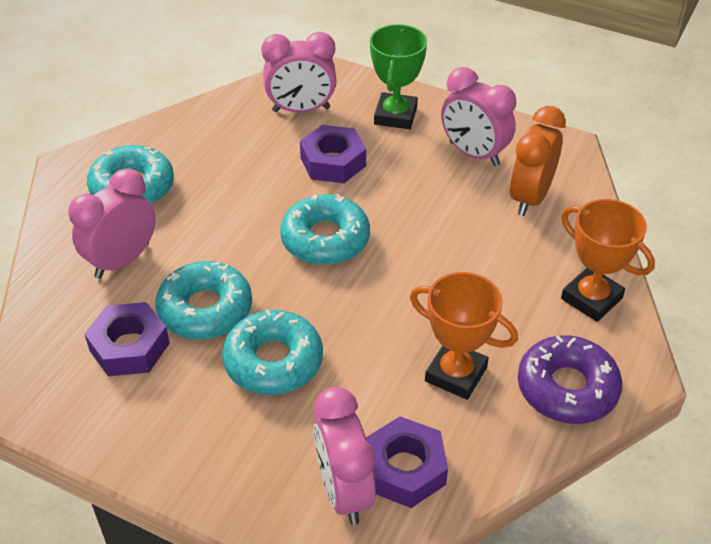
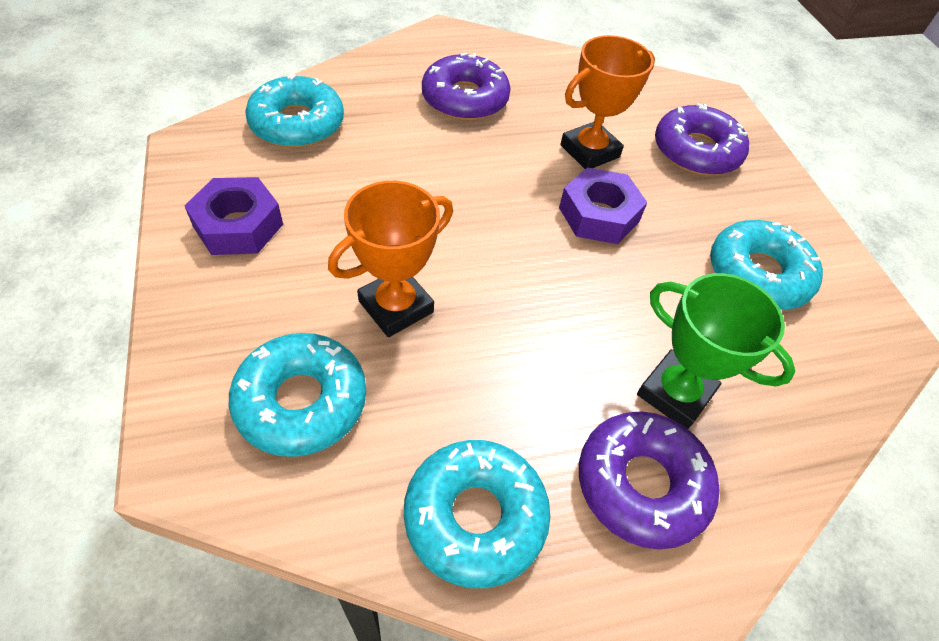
orange clock: 1 -> 0
pink clock: 4 -> 0
purple donut: 1 -> 3
purple nut: 3 -> 2

